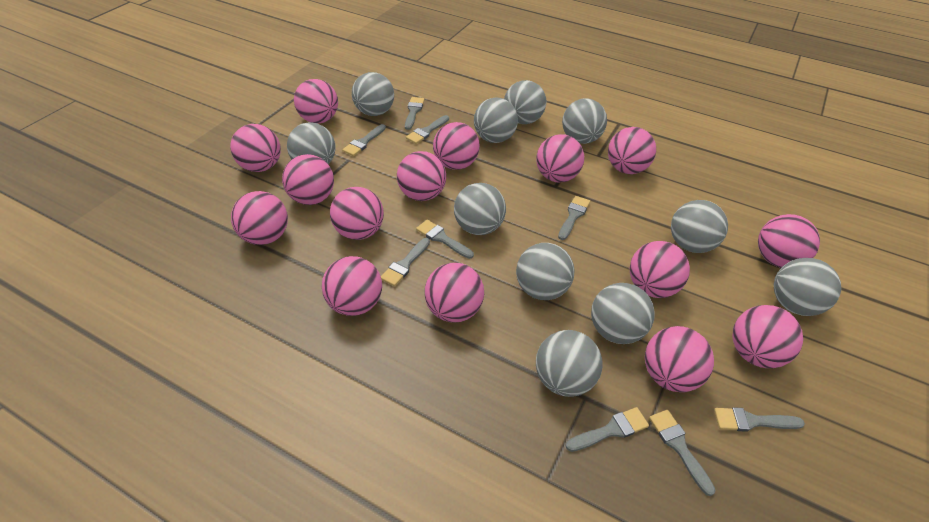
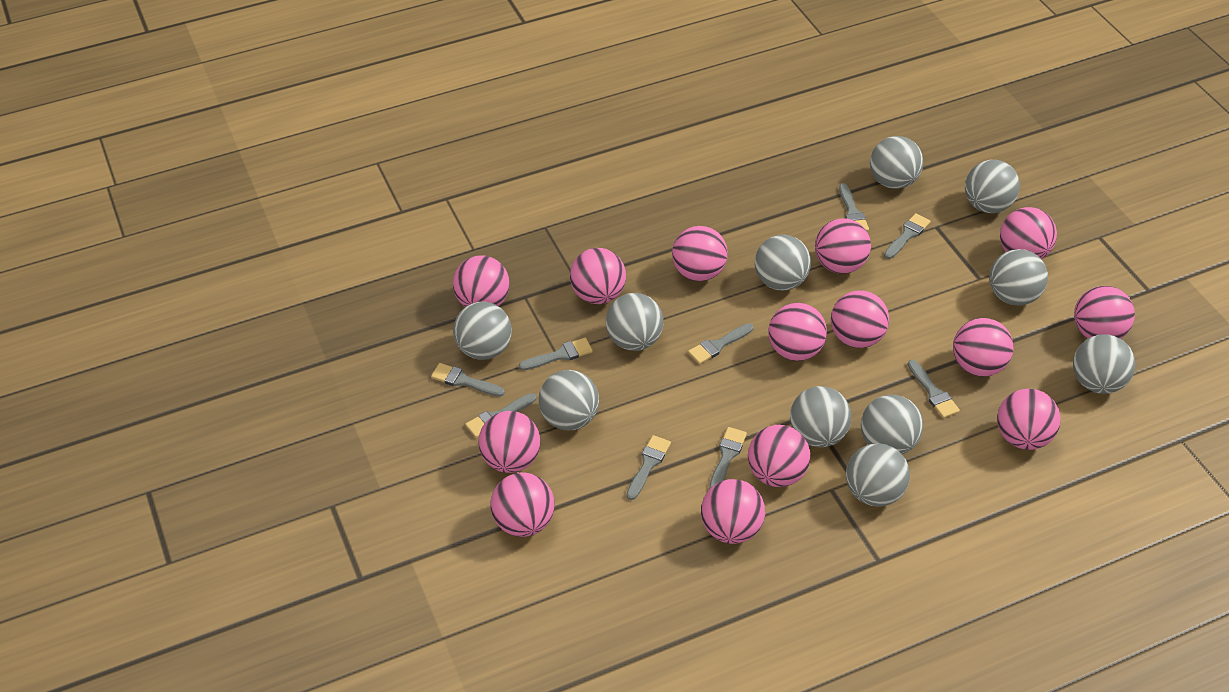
pink ball: 15 -> 14

